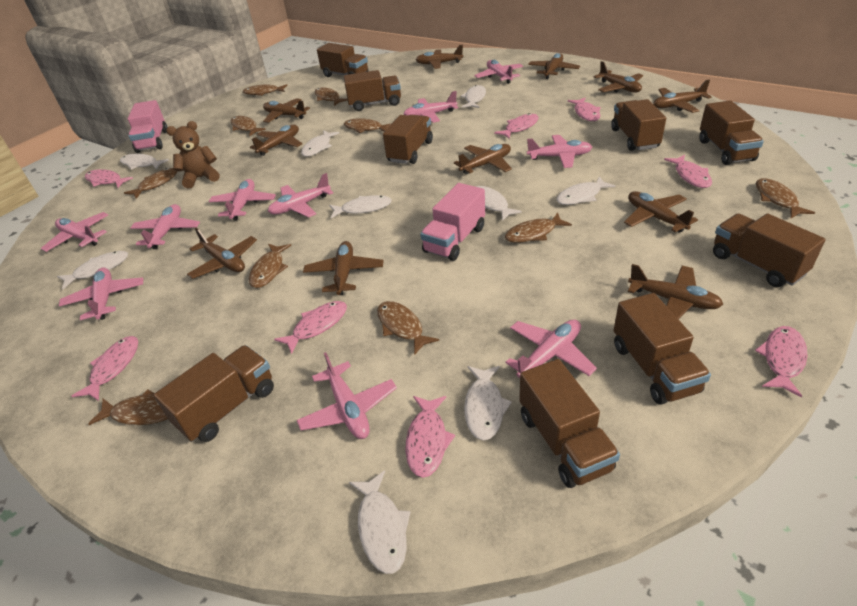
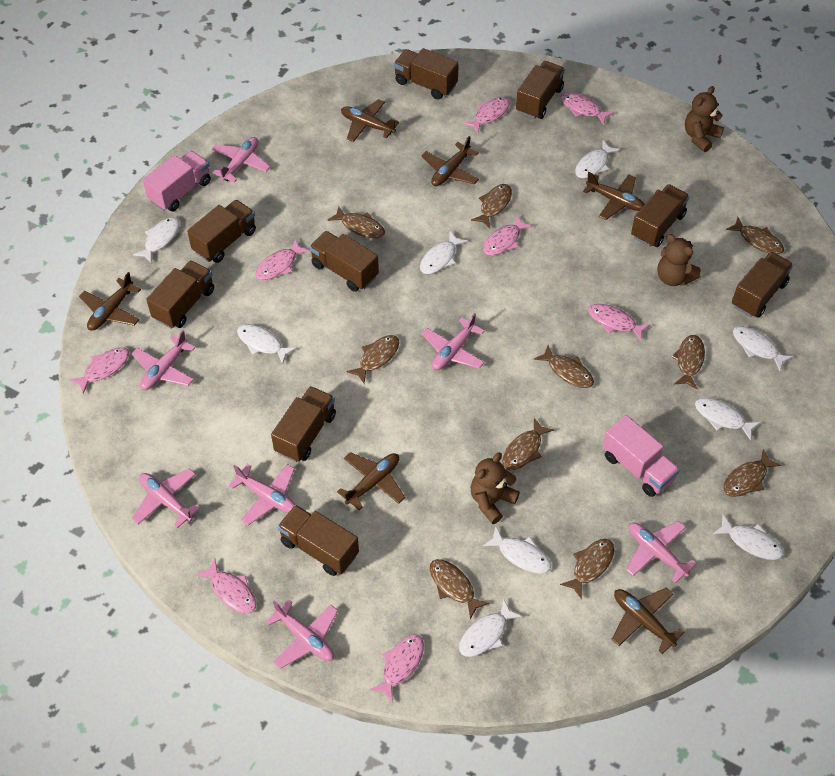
brown plane: 11 -> 6
brown teddy bear: 1 -> 3
pink plane: 10 -> 7

